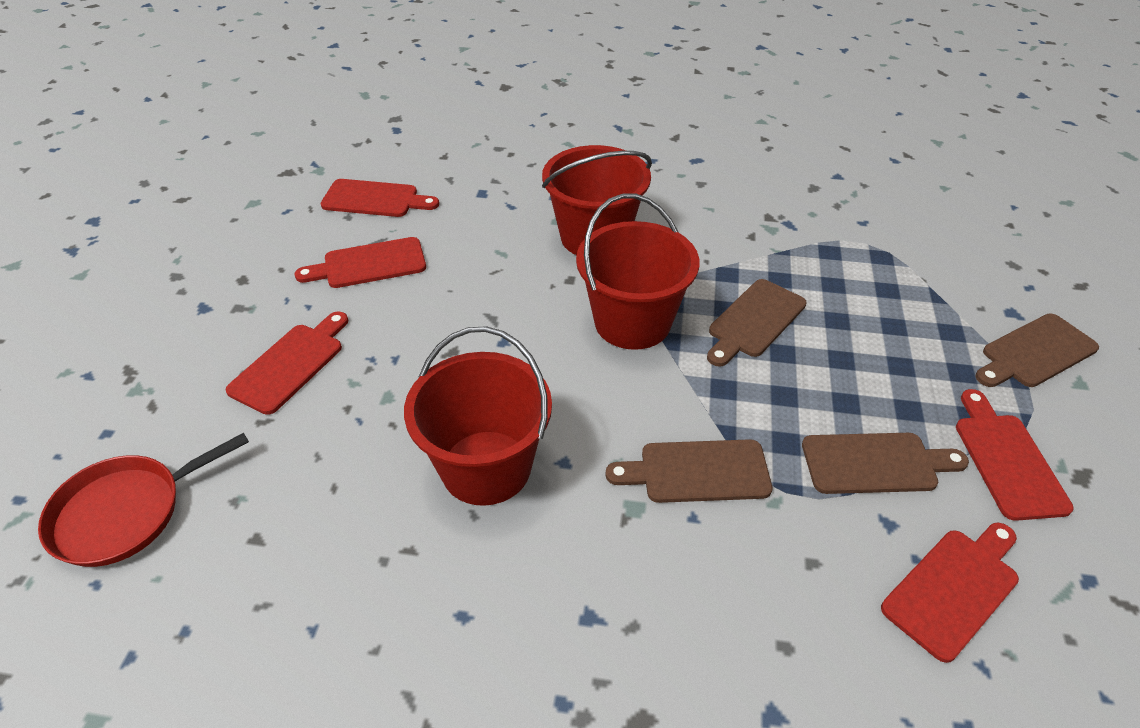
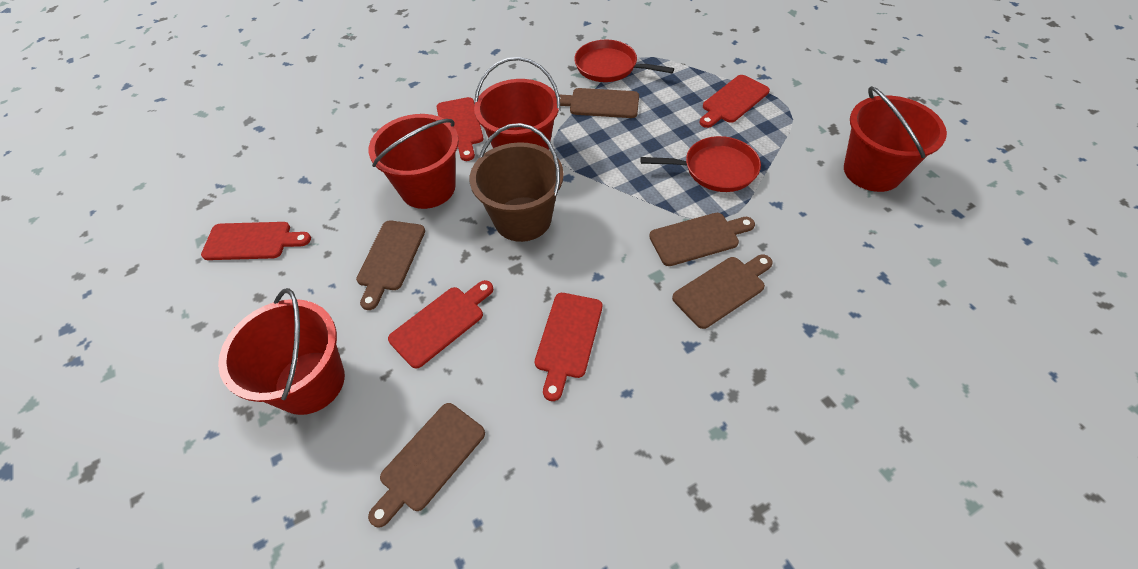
brown bucket: 0 -> 1
brown cutting board: 4 -> 5
red bucket: 3 -> 4
red pan: 1 -> 2

